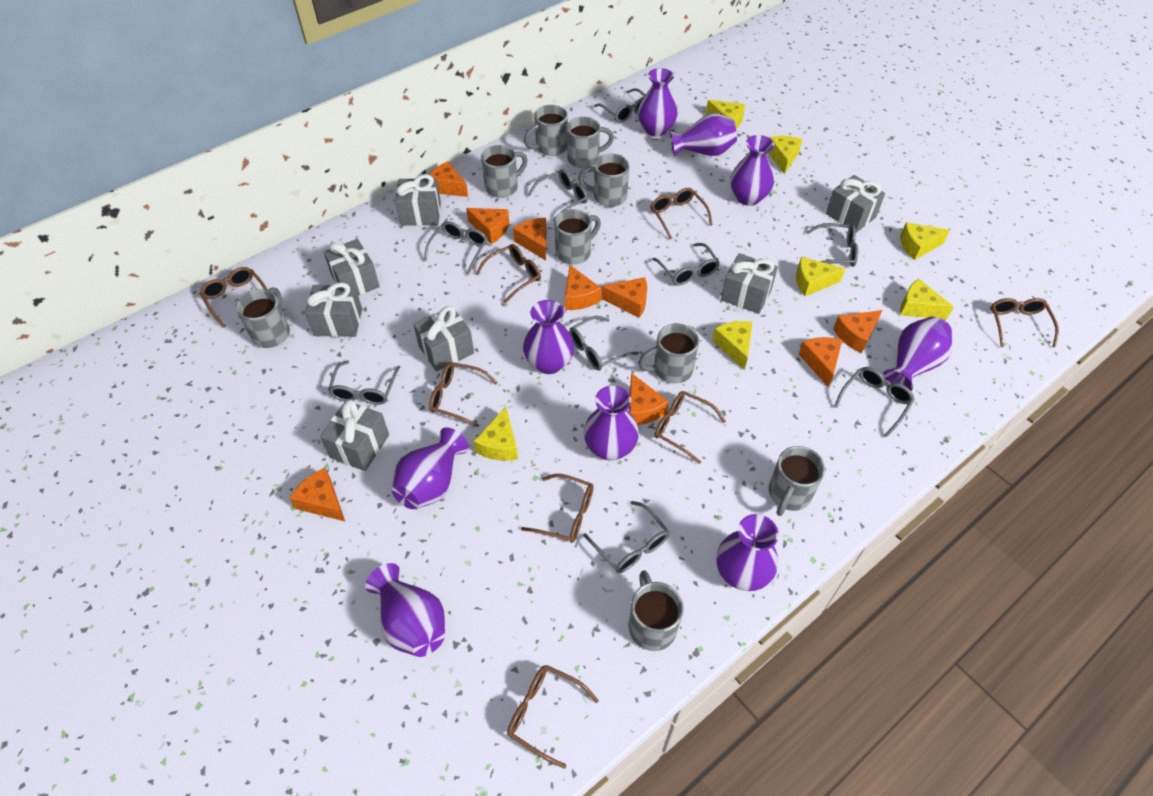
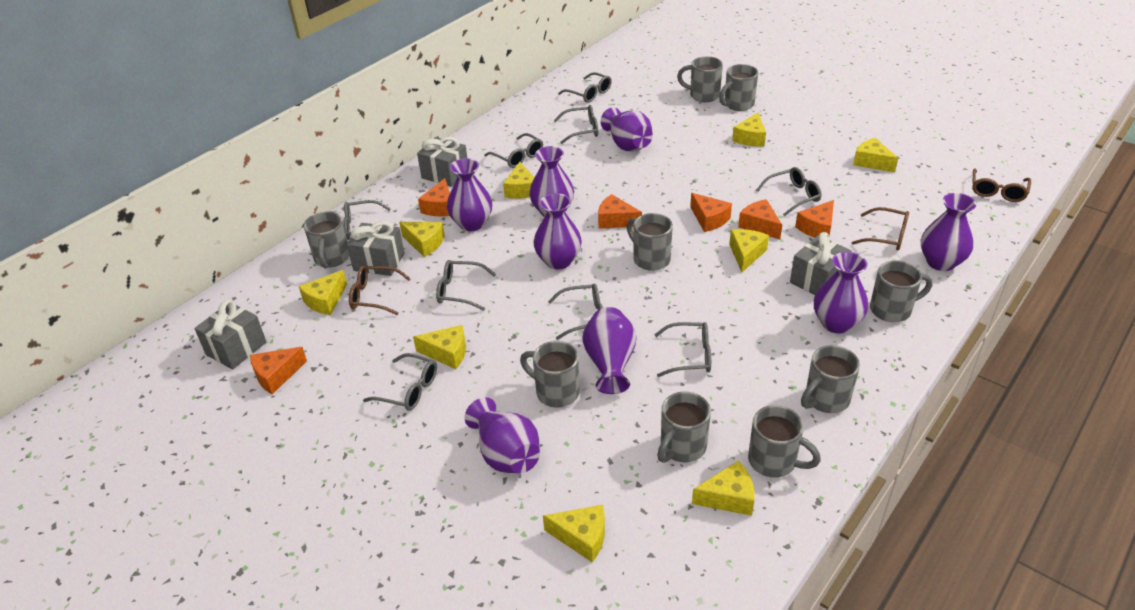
brown glasses: 8 -> 3
grey gift: 7 -> 4
orange cheese: 9 -> 6
purple vase: 9 -> 8
yellow cheese: 7 -> 9

